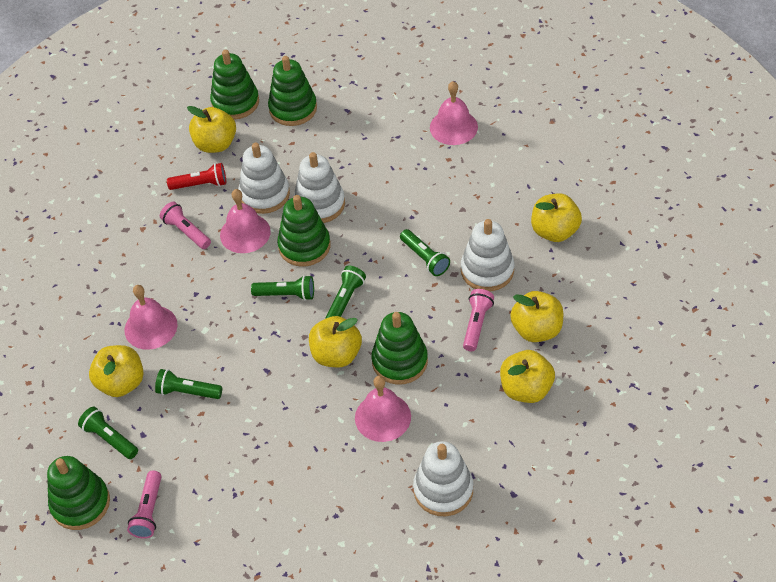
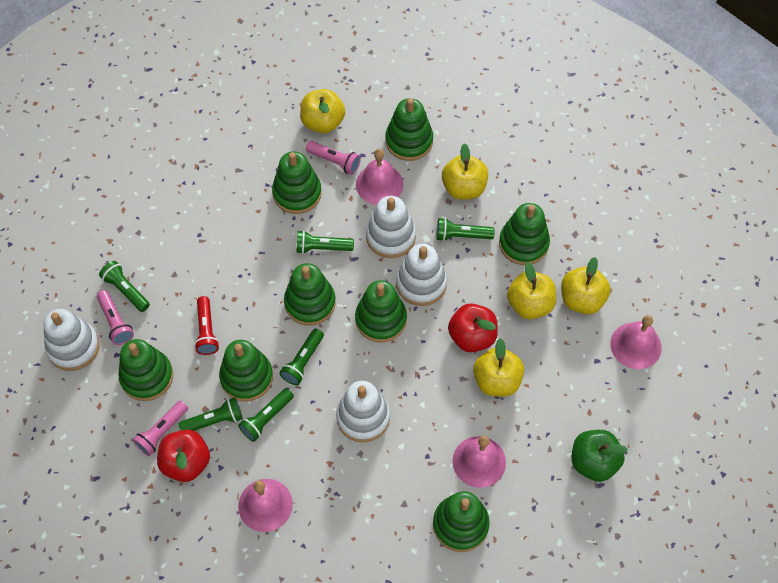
green apple: 0 -> 1
green flashlight: 5 -> 6
green stacking toy: 5 -> 8
red apple: 0 -> 2
yellow apple: 6 -> 5

